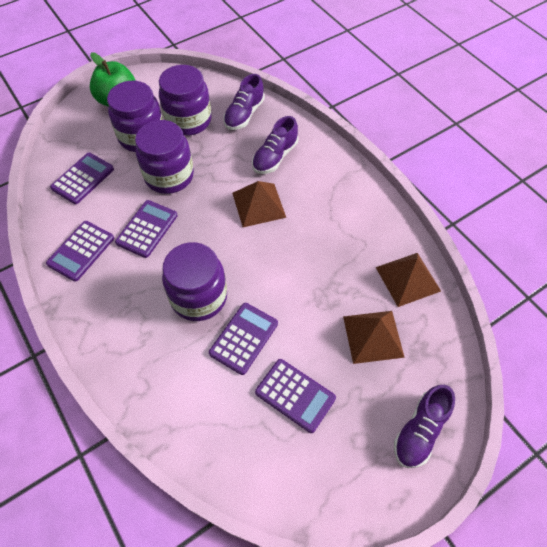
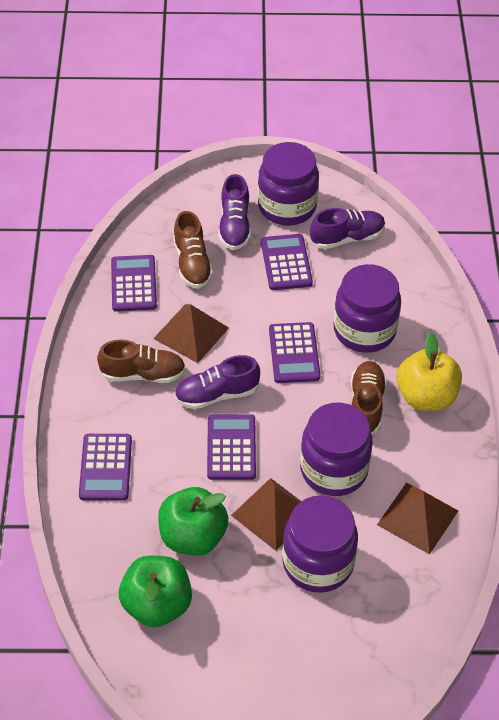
brown shoe: 0 -> 3
green apple: 1 -> 2
yellow apple: 0 -> 1

